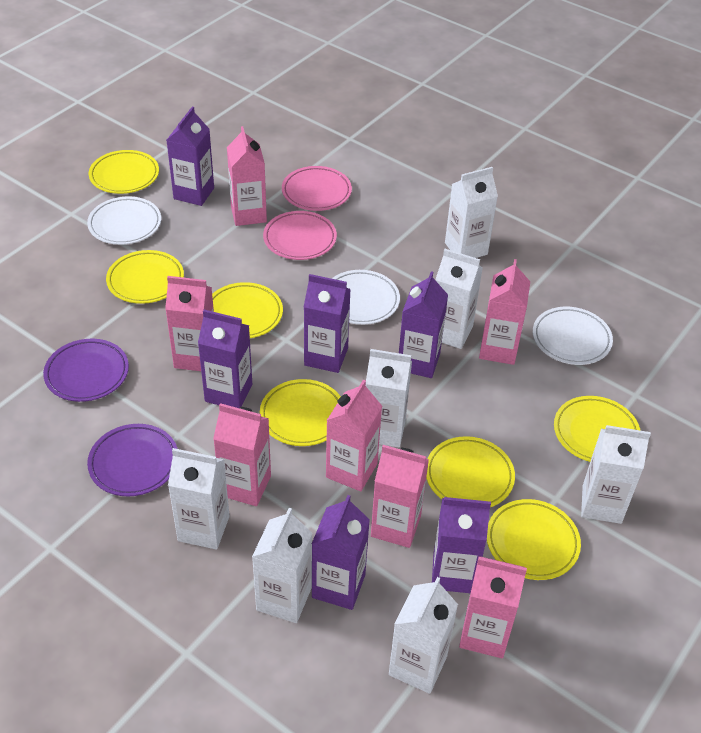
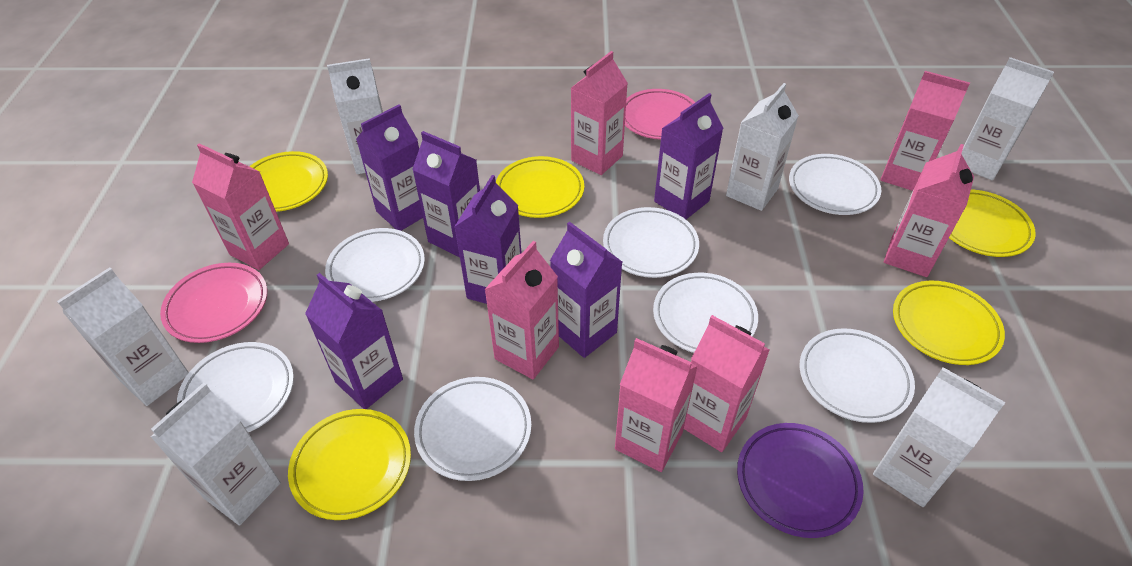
purple plate: 2 -> 1
white carton: 7 -> 6
white plate: 3 -> 7
yellow plate: 7 -> 5

